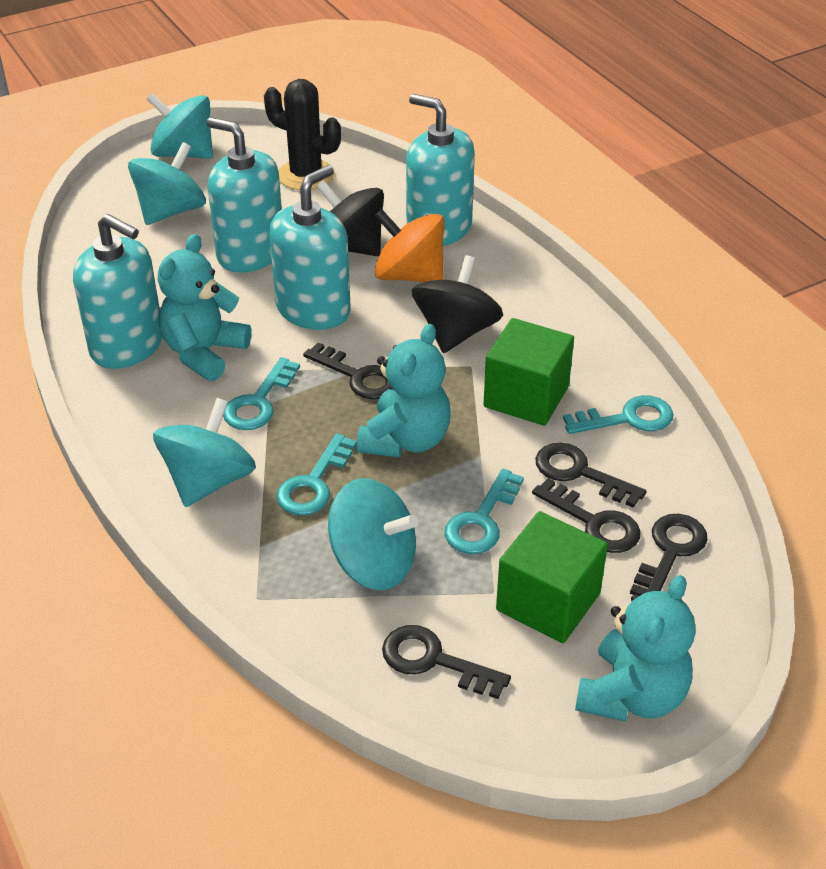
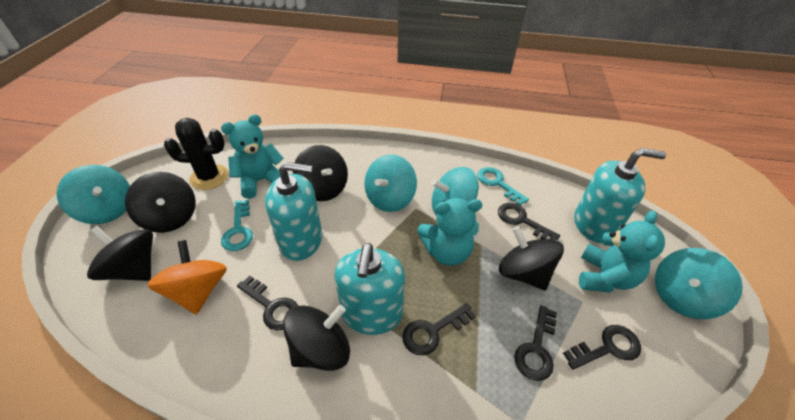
black spinning top: 2 -> 5
green cube: 2 -> 0
turquoise key: 4 -> 2
turquoise soap dispenser: 4 -> 3

